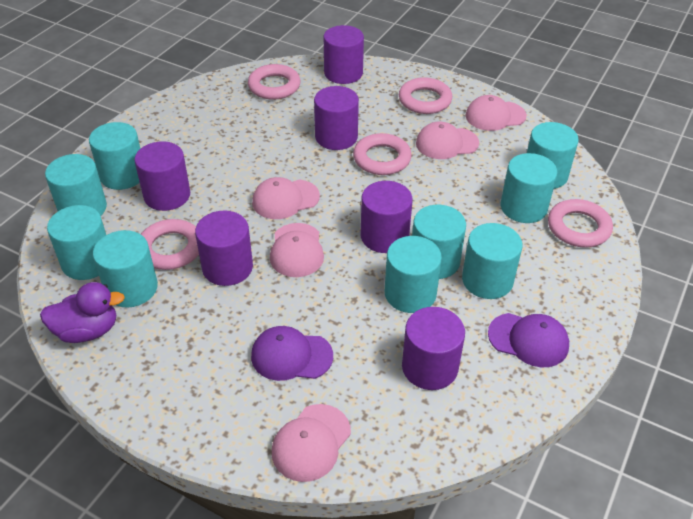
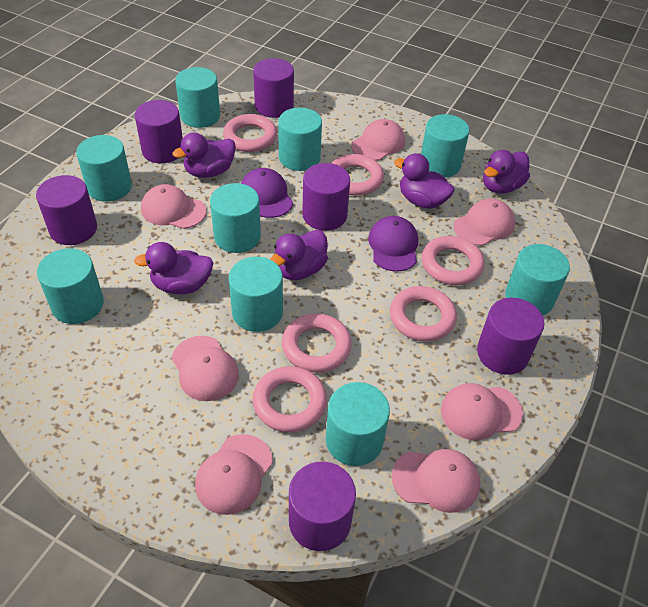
pink cap: 5 -> 7
pink ring: 5 -> 6
purple duck: 1 -> 5

